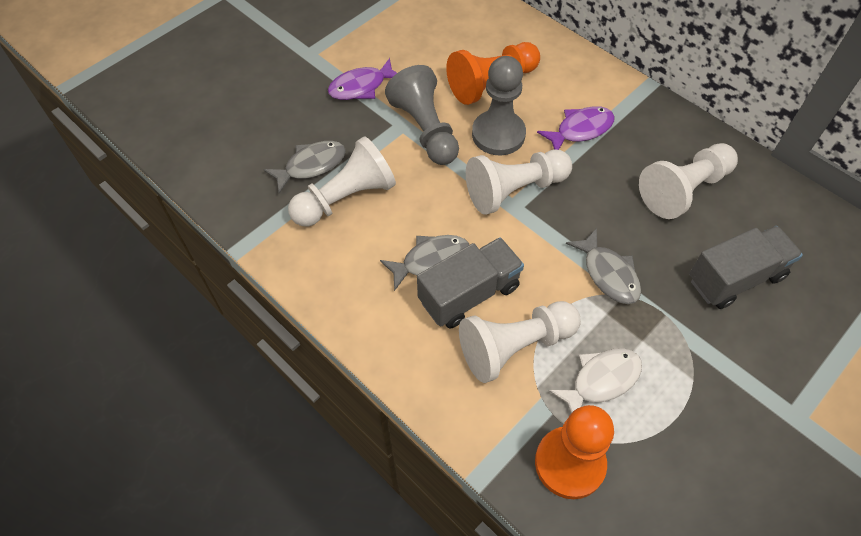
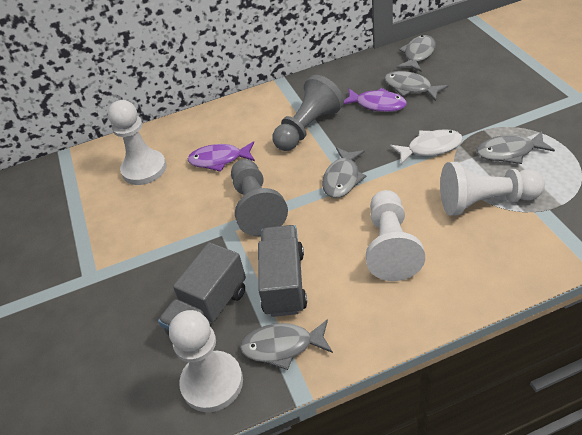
grey fish: 3 -> 5
orange pawn: 2 -> 0

